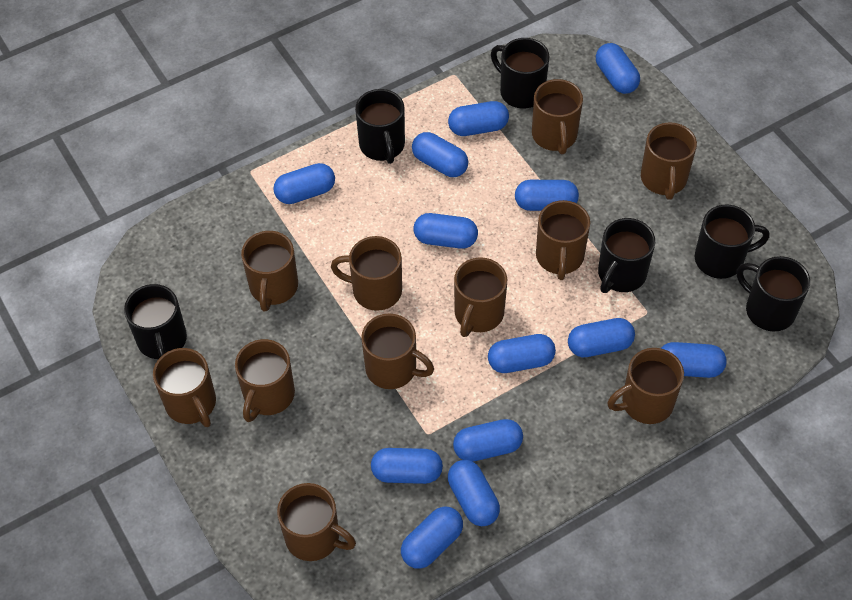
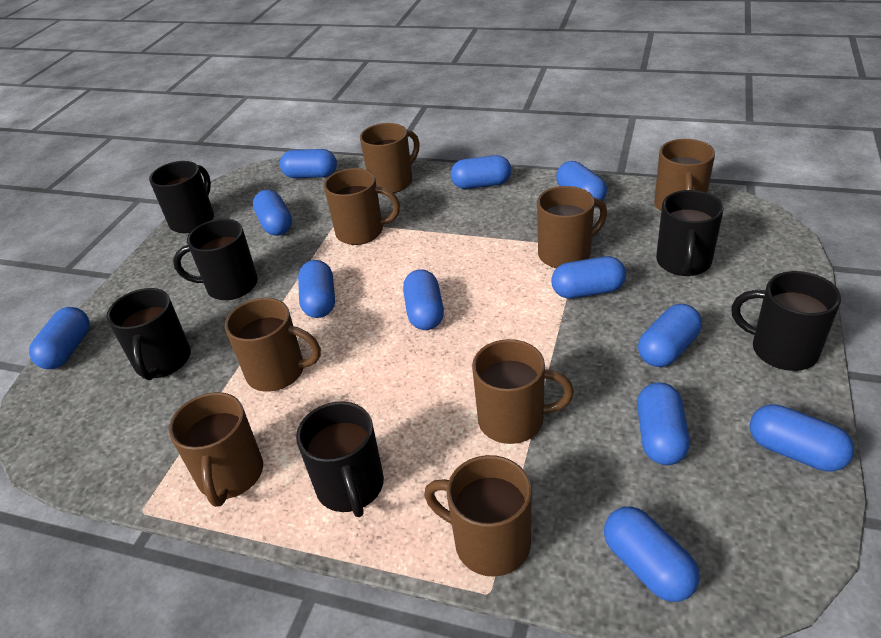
blue capsule: 13 -> 12
brown mug: 11 -> 8

